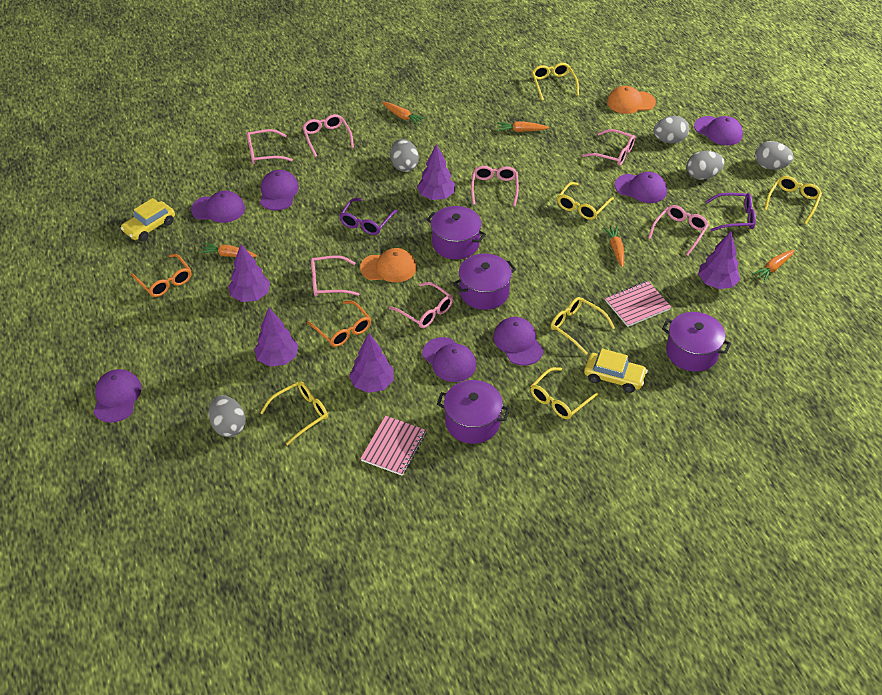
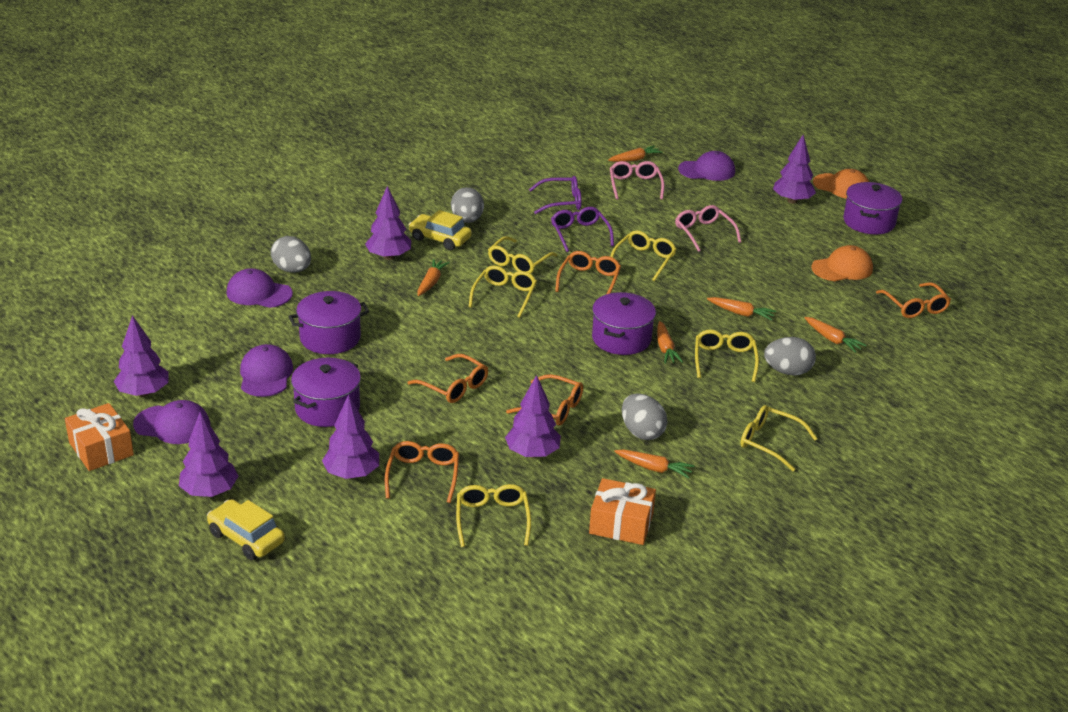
grey egg: 5 -> 4
orange carrot: 5 -> 6
orange gift: 0 -> 2
orange glasses: 2 -> 5
pink glasses: 7 -> 2
pink notebook: 2 -> 0
purple cap: 7 -> 4
purple tree: 5 -> 6

